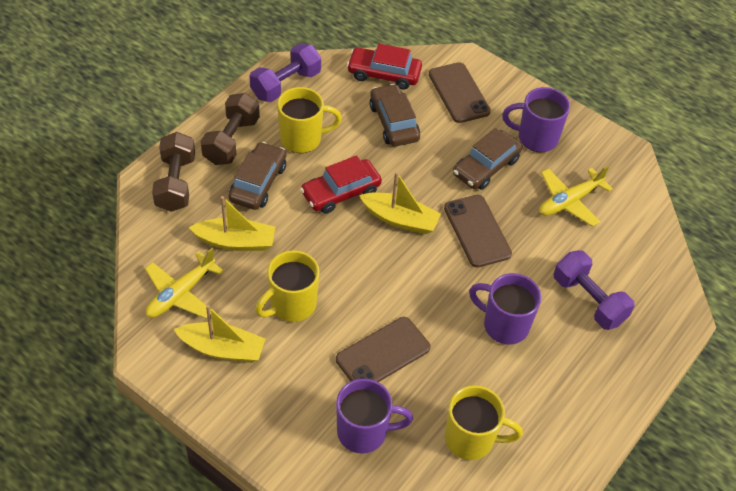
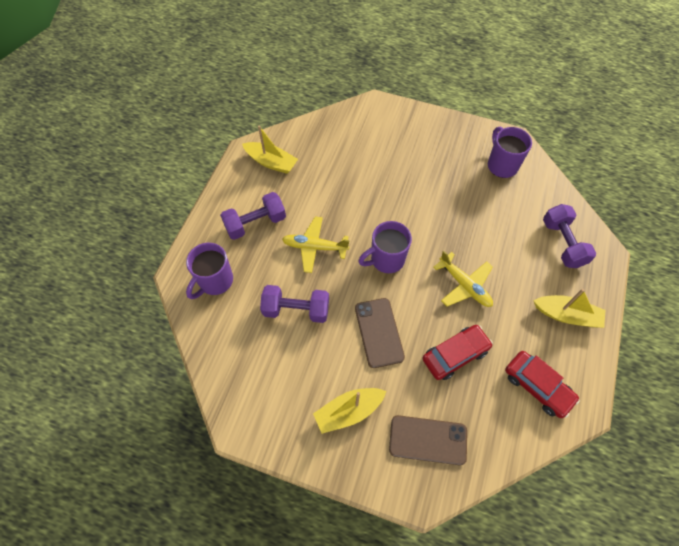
brown car: 3 -> 0
brown dumbbell: 2 -> 0
brown phone: 3 -> 2
purple dumbbell: 2 -> 3
yellow mug: 3 -> 0

